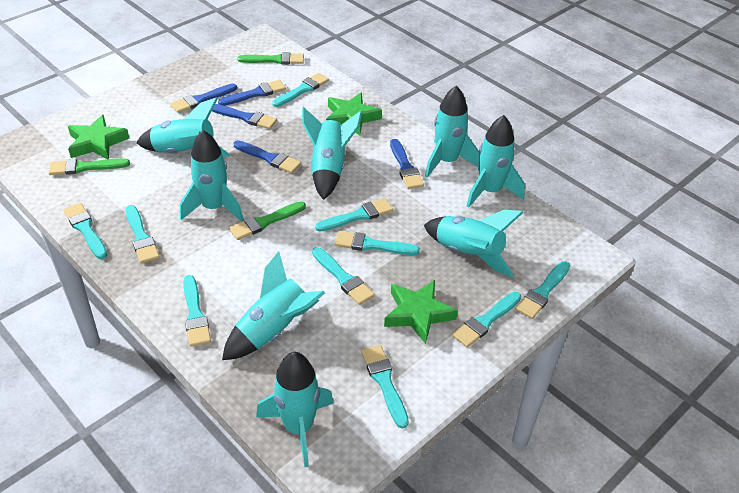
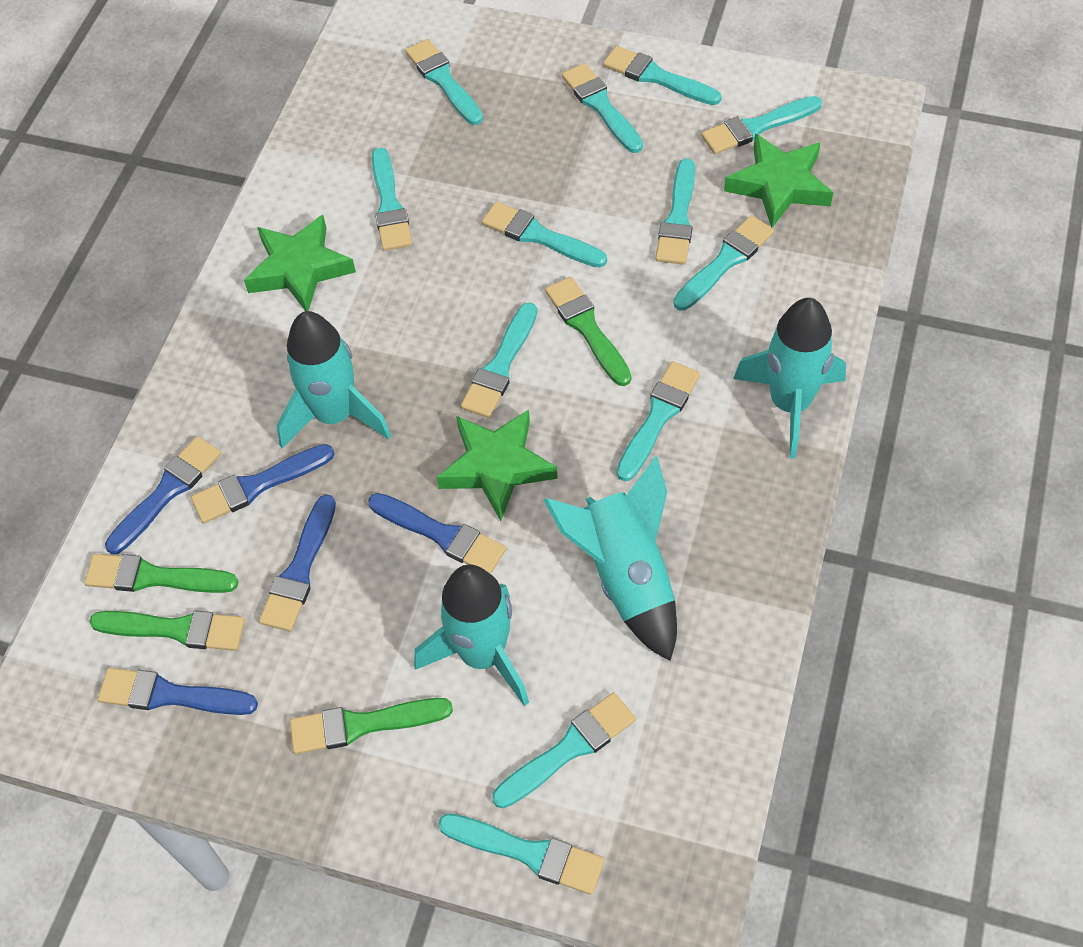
green brush: 3 -> 4
turquoise brush: 10 -> 12
turquoise rocket: 8 -> 4

